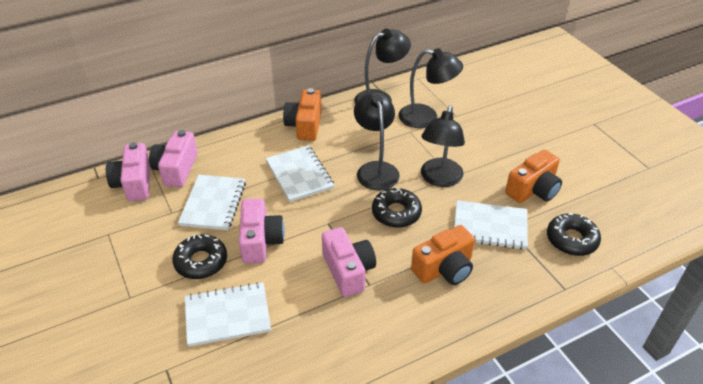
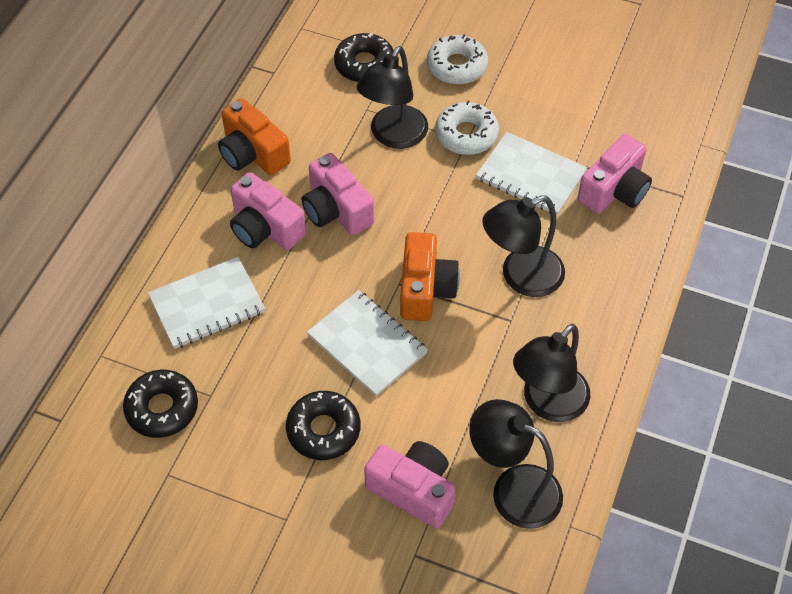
orange camera: 3 -> 2
white donut: 0 -> 2
white notebook: 4 -> 3

